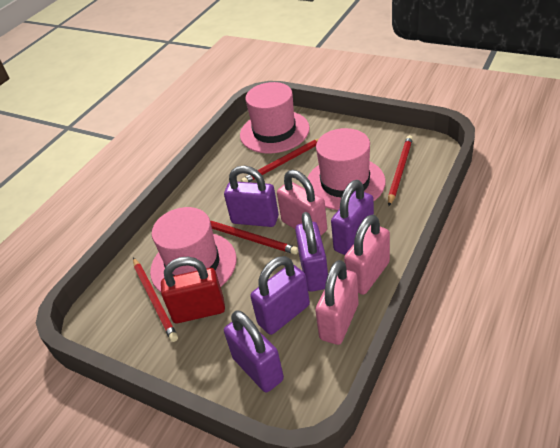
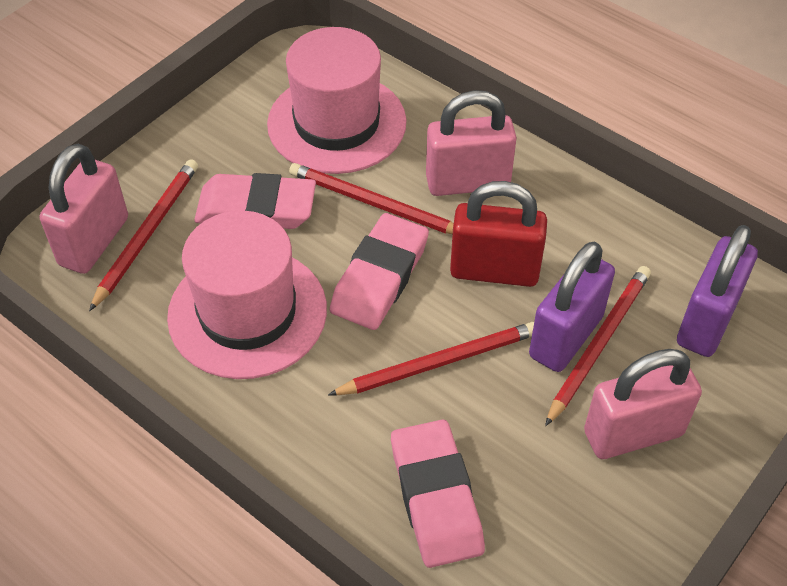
pink eraser: 0 -> 3
pink hat: 3 -> 2
purple padlock: 5 -> 2

